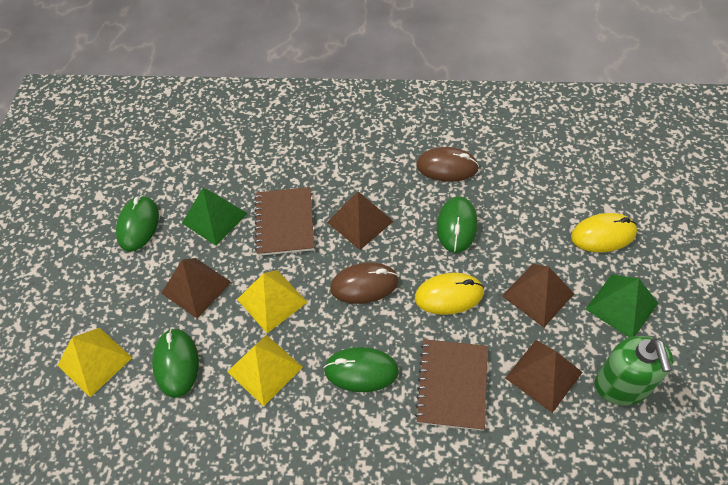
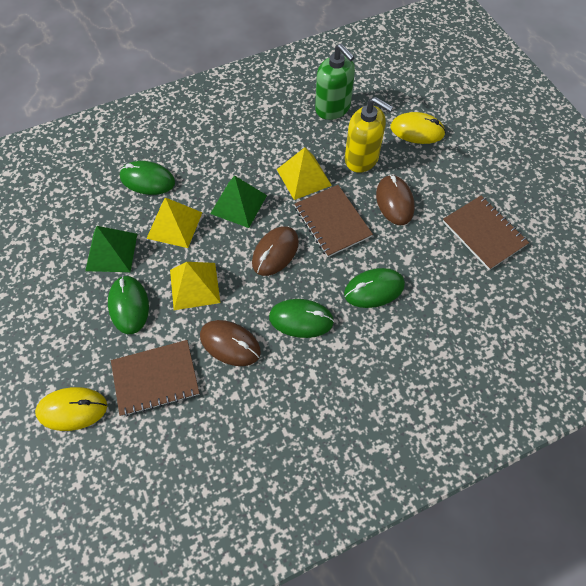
brown mouse: 2 -> 3
brown notebook: 2 -> 3
brown pyramid: 4 -> 0
yellow soap dispenser: 0 -> 1

